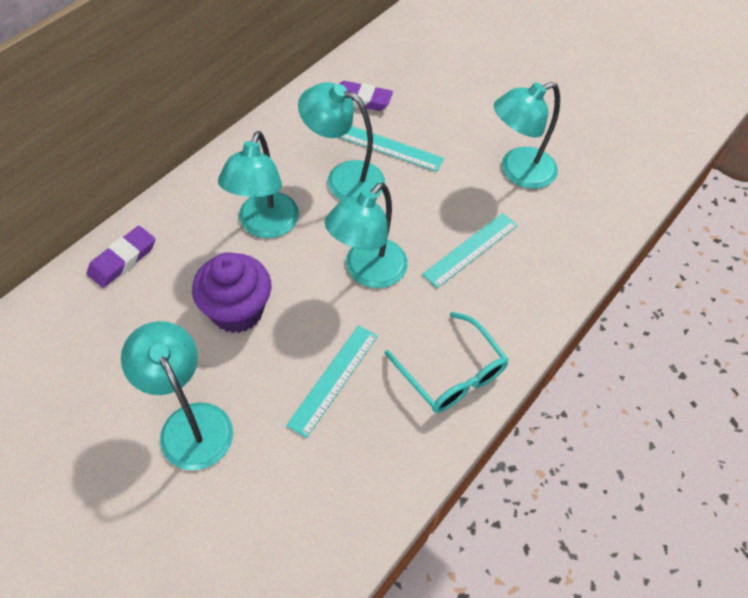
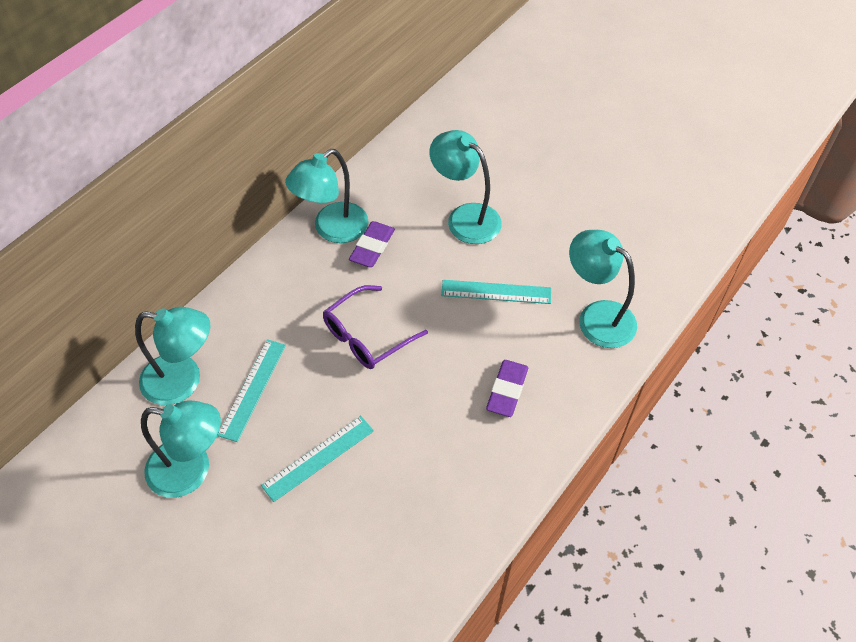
purple cupcake: 1 -> 0
purple glasses: 0 -> 1
turquoise glasses: 1 -> 0

